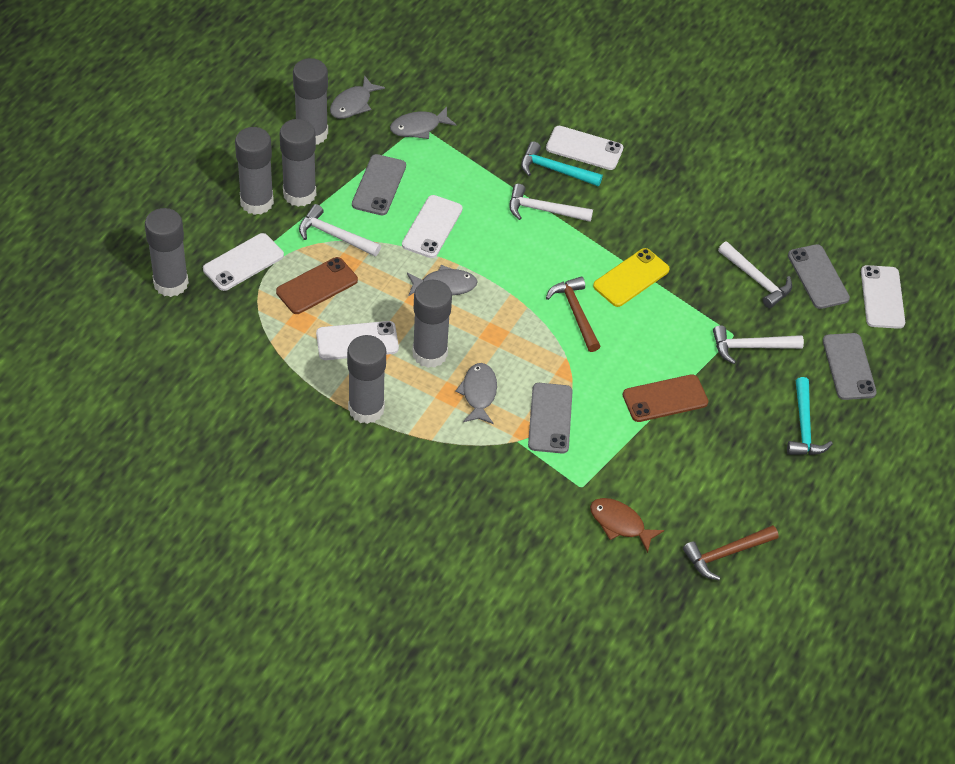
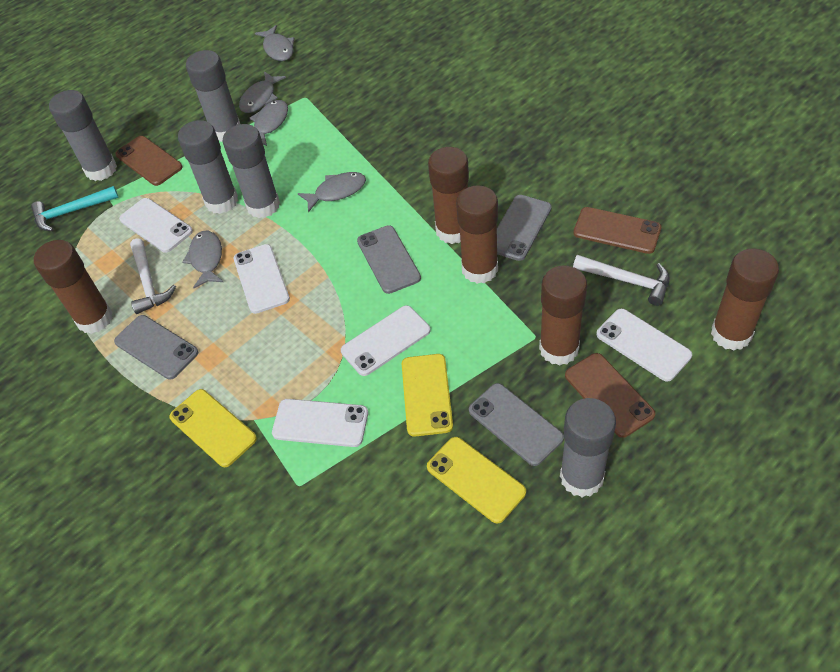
brown fish: 1 -> 0
brown glue stick: 0 -> 5
brown hammer: 2 -> 0
brown phone: 2 -> 3
grey fish: 4 -> 5
grey glue stick: 6 -> 5
turquoise hammer: 2 -> 1
white hammer: 4 -> 2
yellow phone: 1 -> 3

